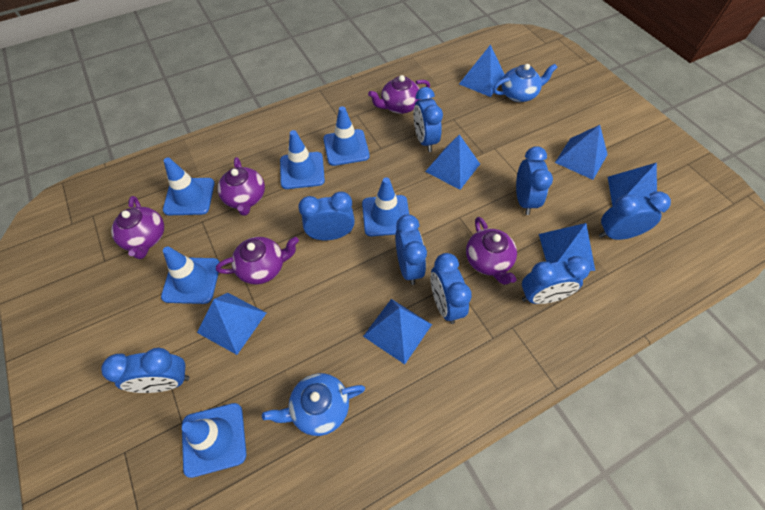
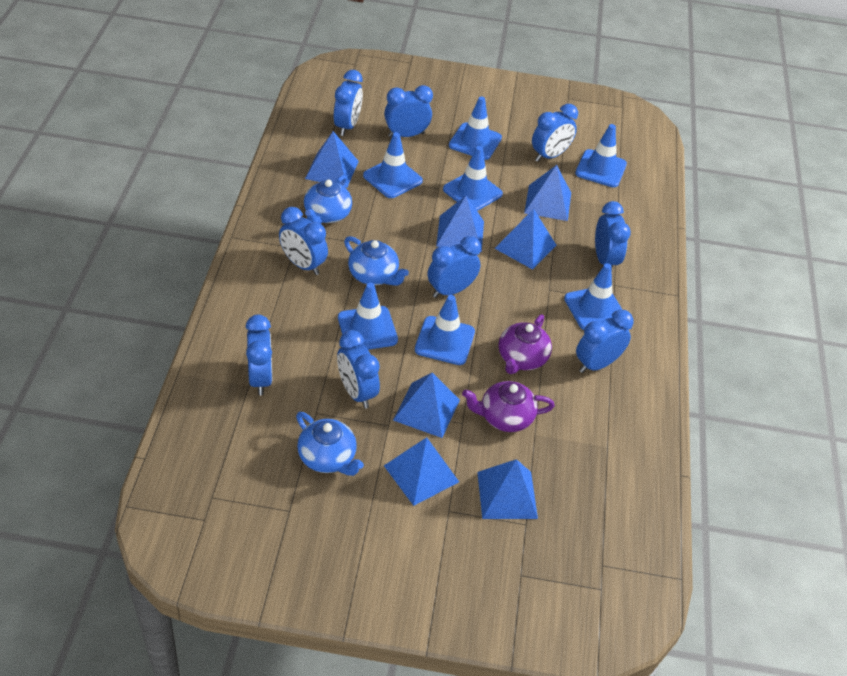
blue clock: 8 -> 9
blue teapot: 2 -> 3
blue traffic cone: 6 -> 7
purple teapot: 5 -> 2

